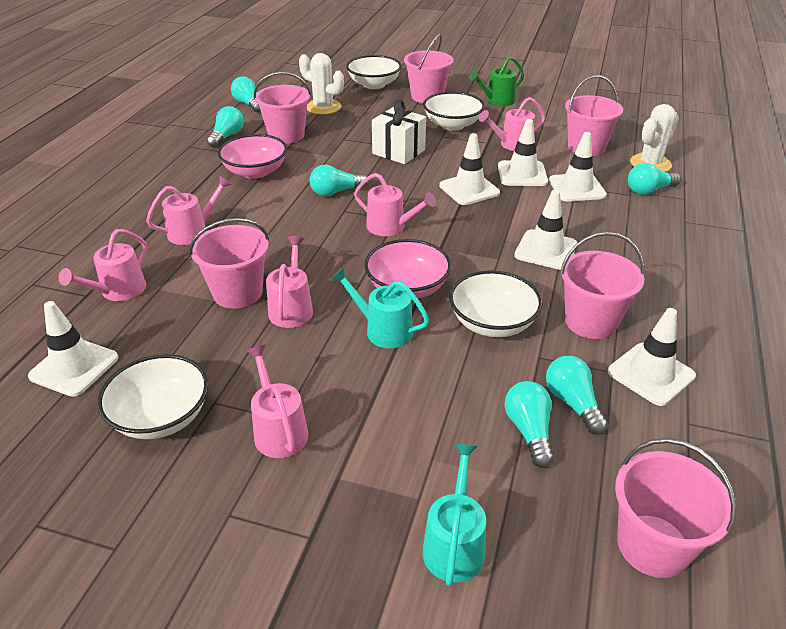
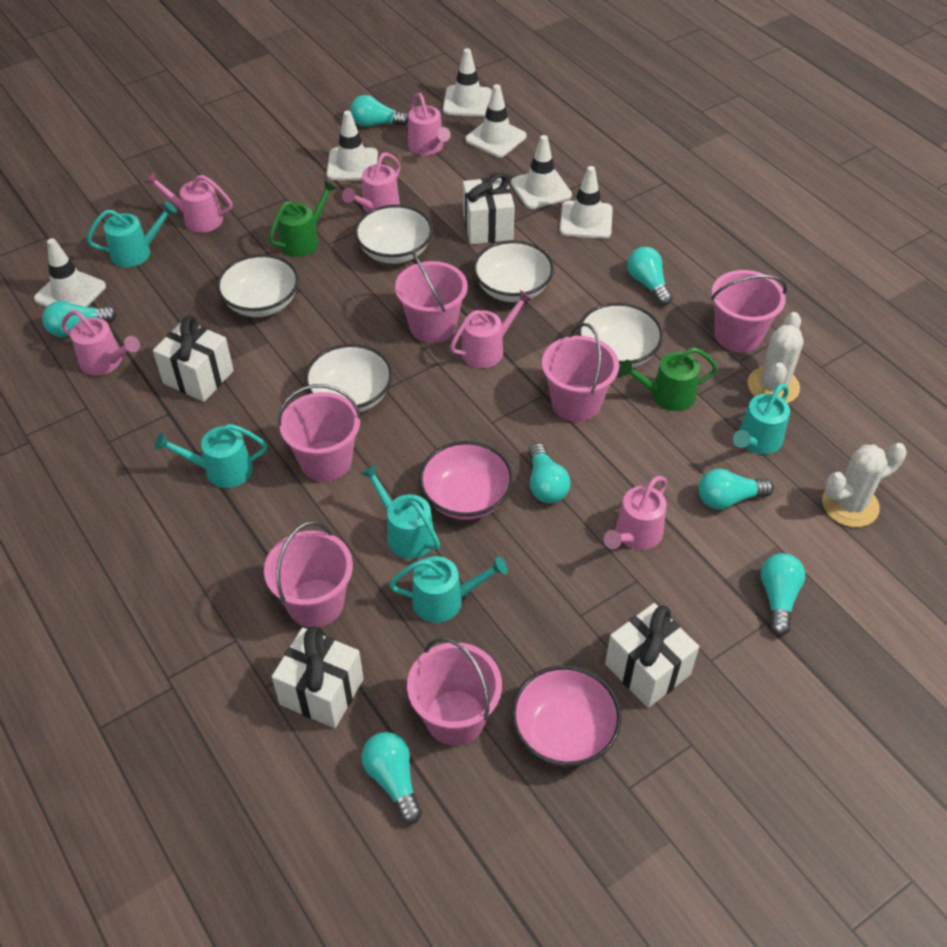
green watering can: 1 -> 2
turquoise light bulb: 6 -> 7
turquoise watering can: 2 -> 5
white bowl: 4 -> 5
white gift: 1 -> 4

